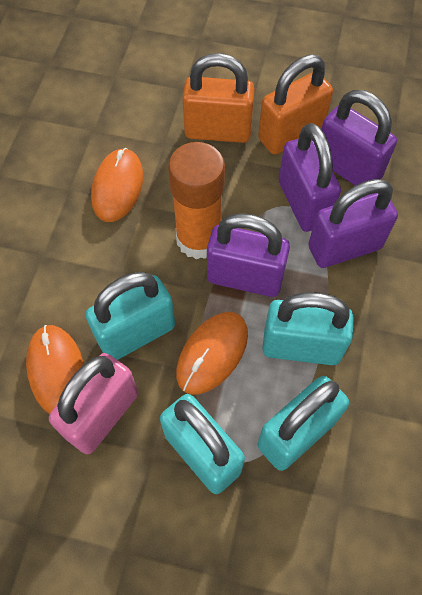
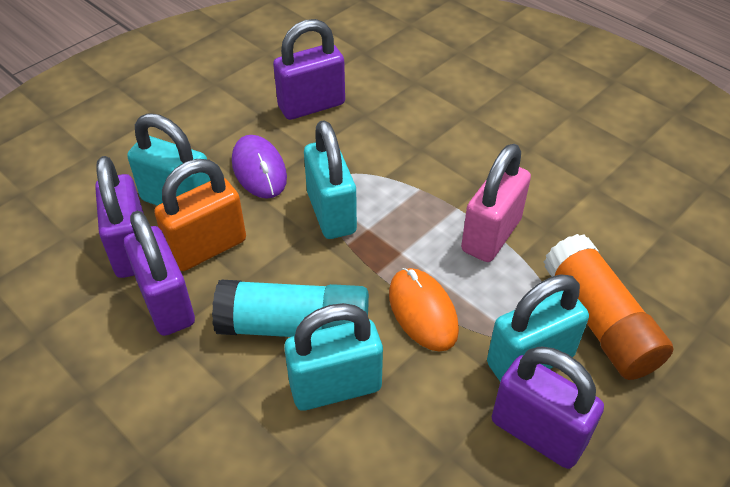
orange mouse: 3 -> 1
orange padlock: 2 -> 1
purple mouse: 0 -> 1
turquoise glue stick: 0 -> 1

